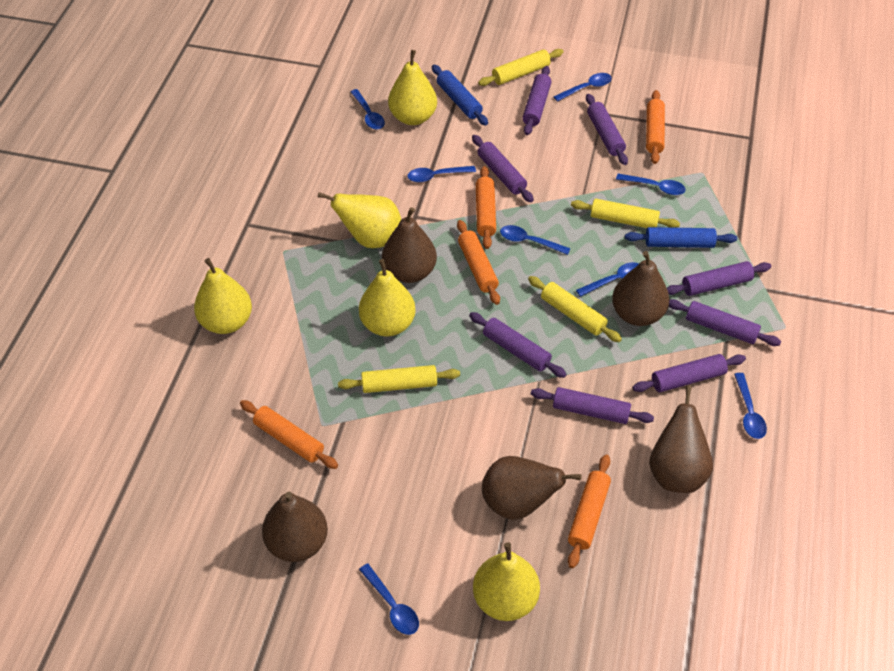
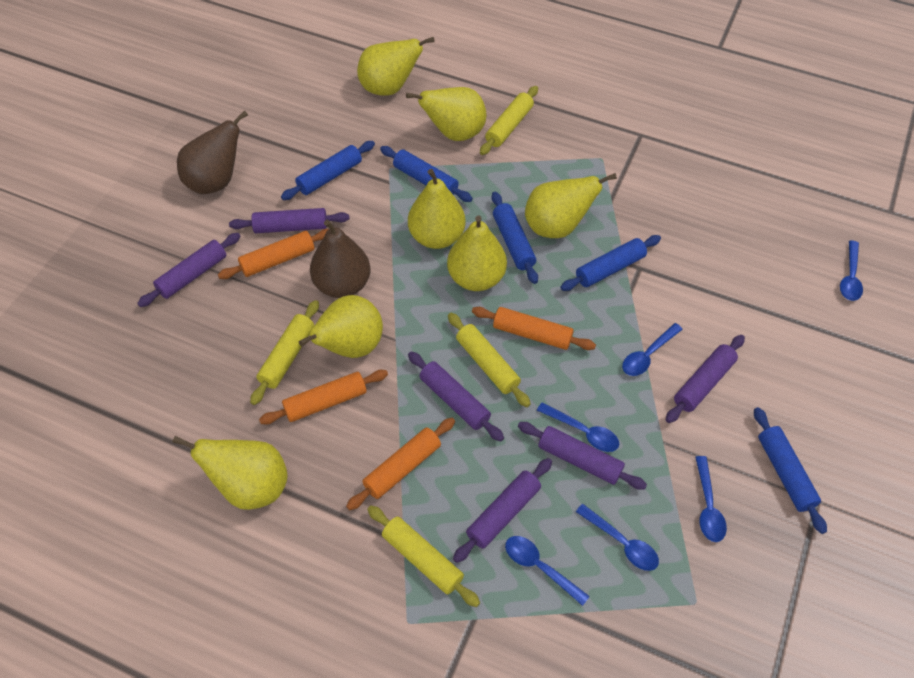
blue rolling pin: 2 -> 5
blue spoon: 8 -> 6
brown pear: 5 -> 2
orange rolling pin: 5 -> 4
purple rolling pin: 8 -> 6
yellow pear: 5 -> 7

